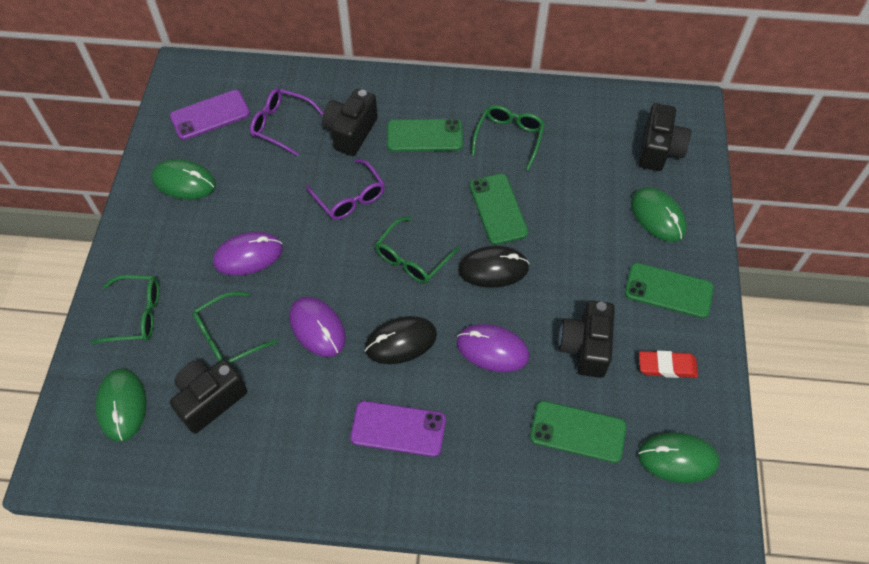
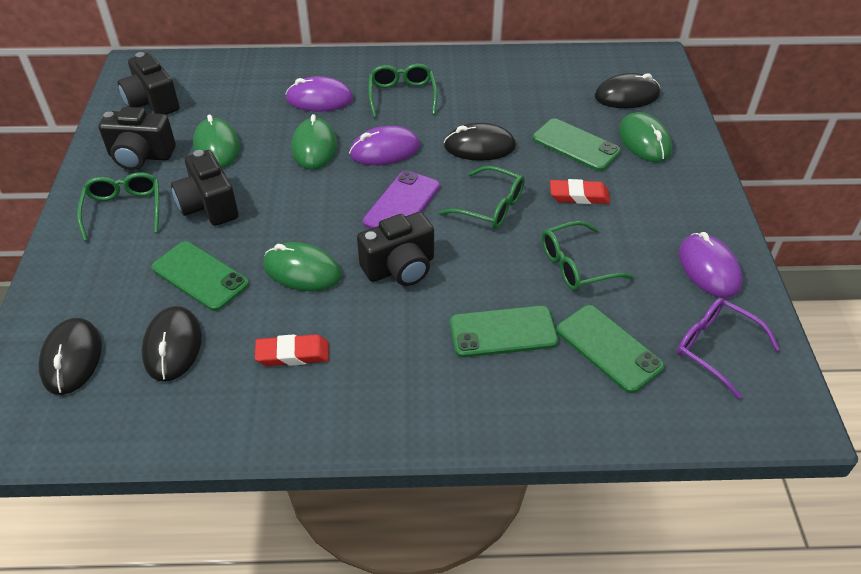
black mouse: 2 -> 4
purple glasses: 2 -> 1
purple phone: 2 -> 1
red eraser: 1 -> 2

